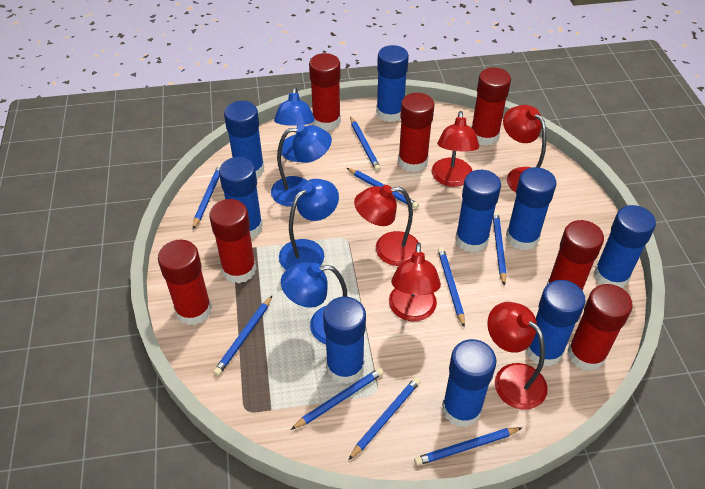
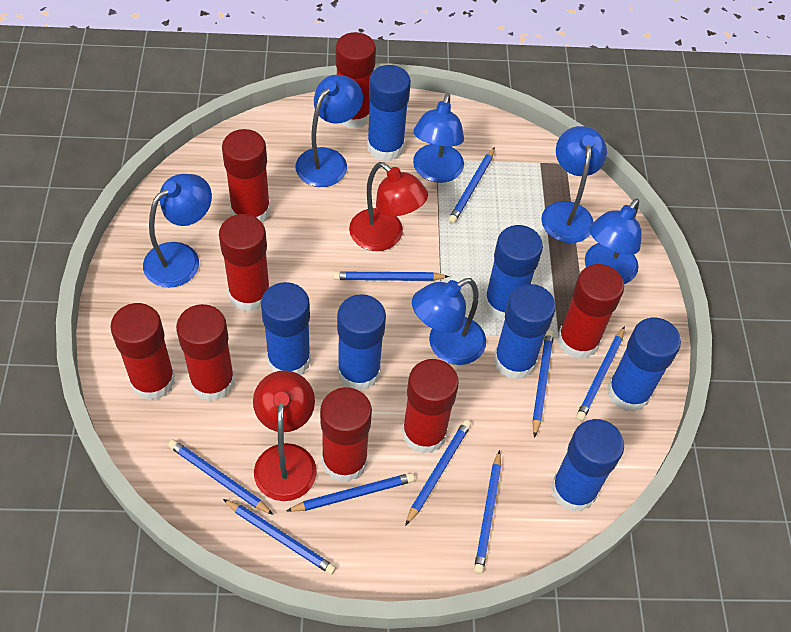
blue glue stick: 9 -> 7
blue lamp: 4 -> 6
red glue stick: 7 -> 8
red lamp: 5 -> 2

